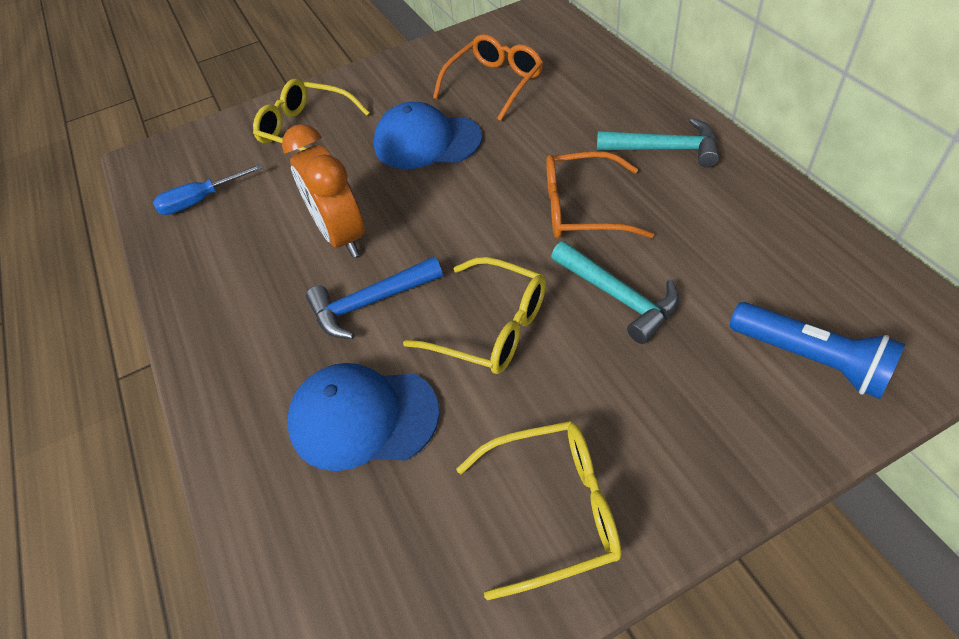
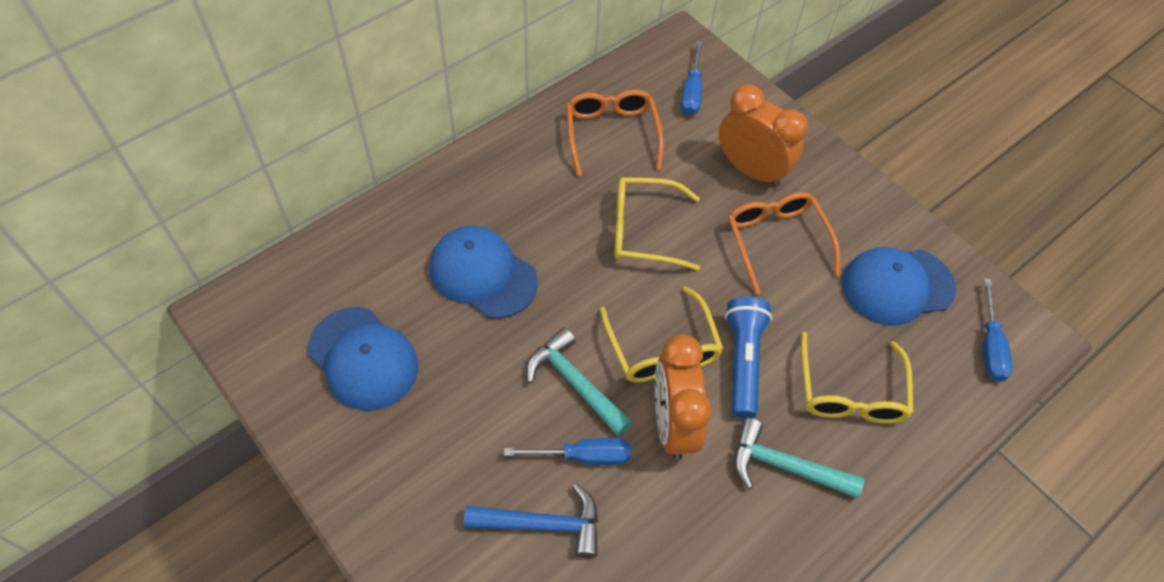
blue cap: 2 -> 3
blue screwdriver: 1 -> 3
orange clock: 1 -> 2

